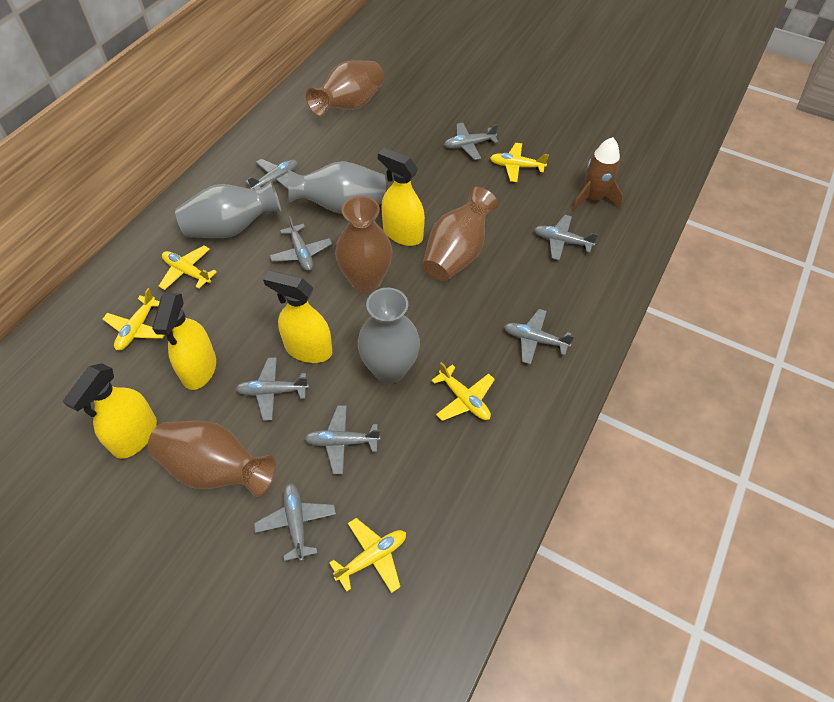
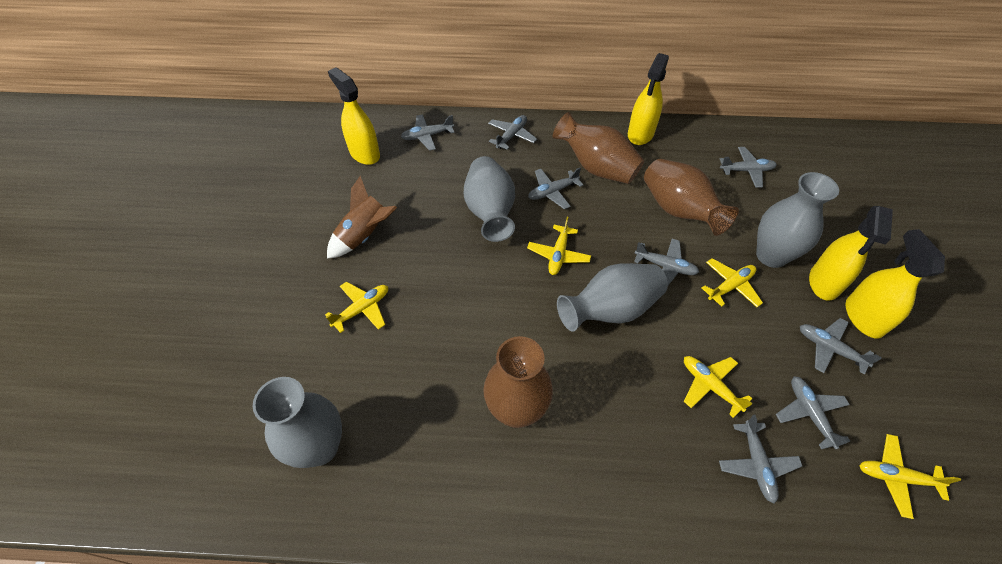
brown vase: 4 -> 3
grey vase: 3 -> 4

